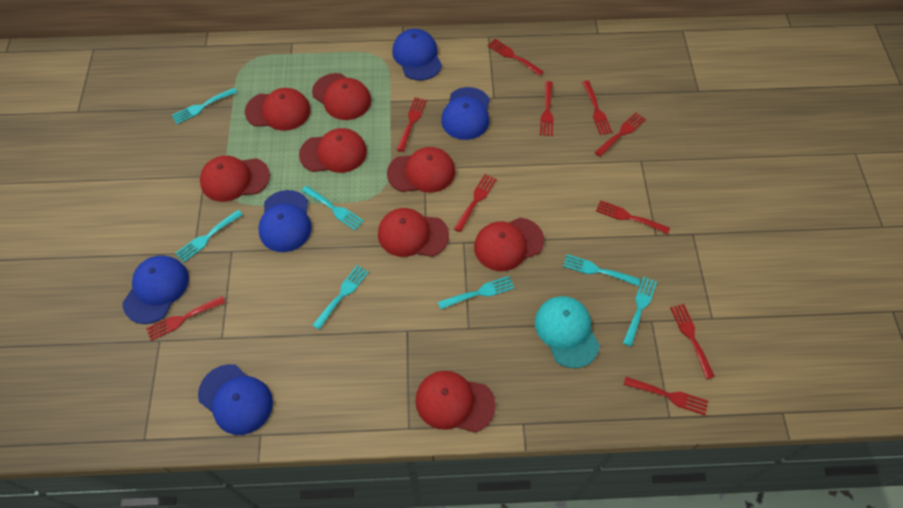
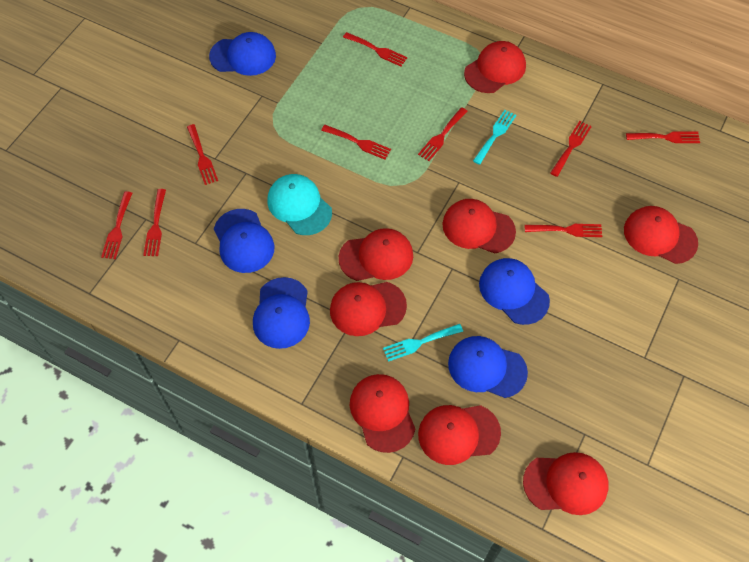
red fork: 10 -> 9
turquoise fork: 7 -> 2

